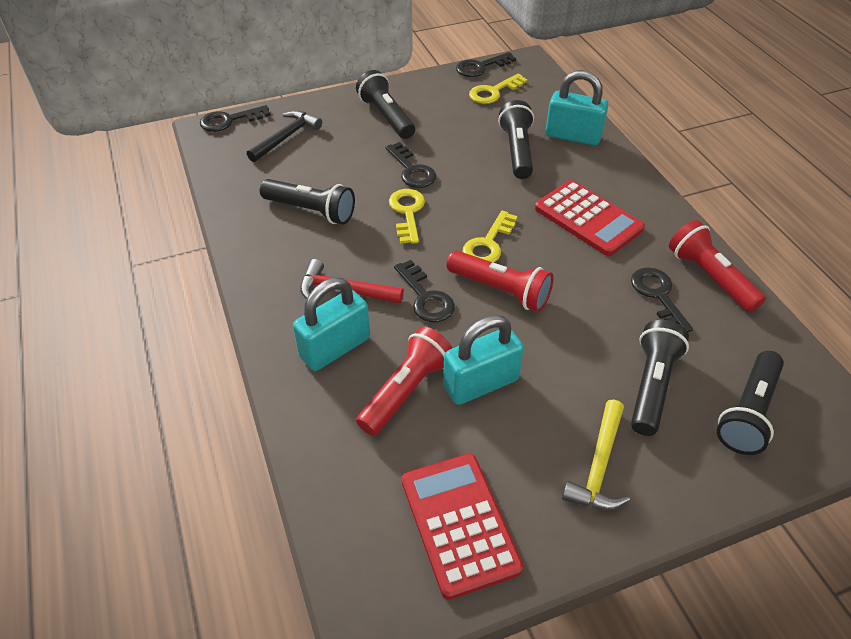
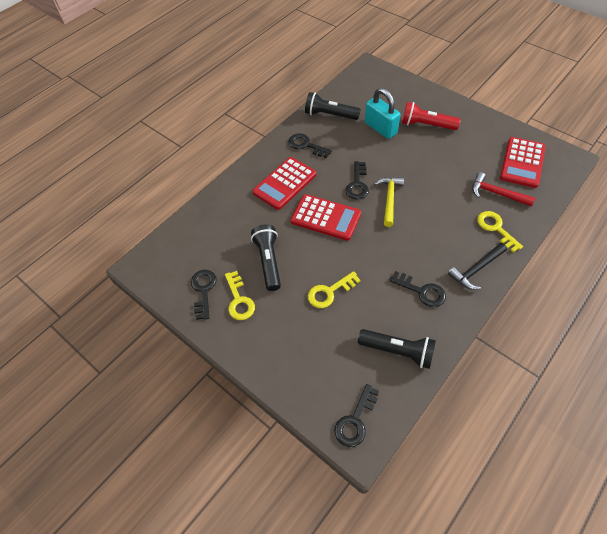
black flashlight: 5 -> 3
red calculator: 2 -> 3
red flashlight: 3 -> 1
turquoise padlock: 3 -> 1

